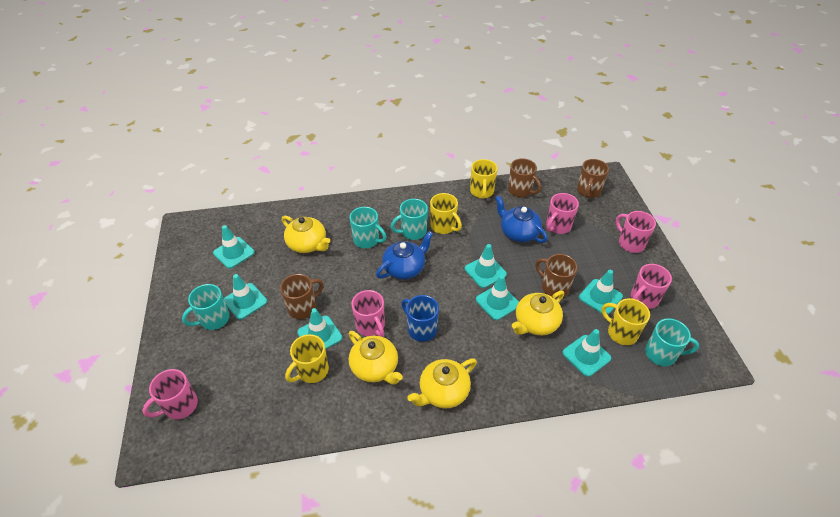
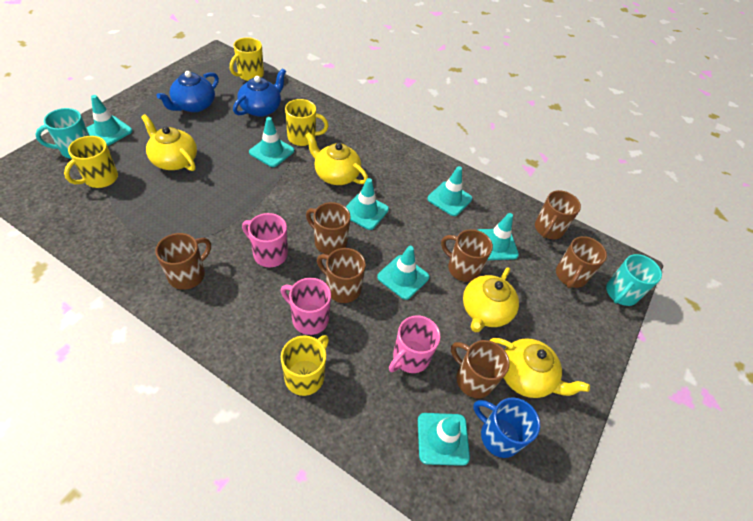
brown mug: 4 -> 7
pink mug: 5 -> 3
turquoise mug: 4 -> 2

